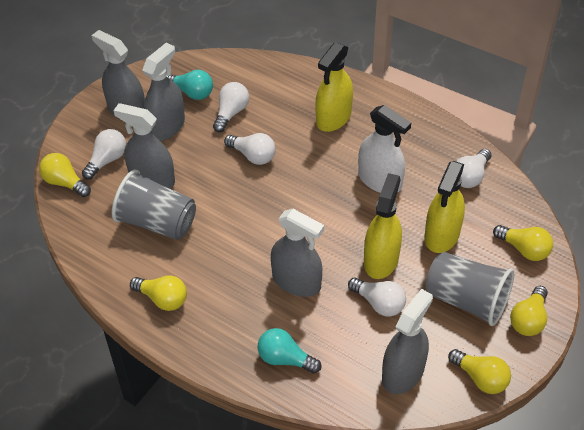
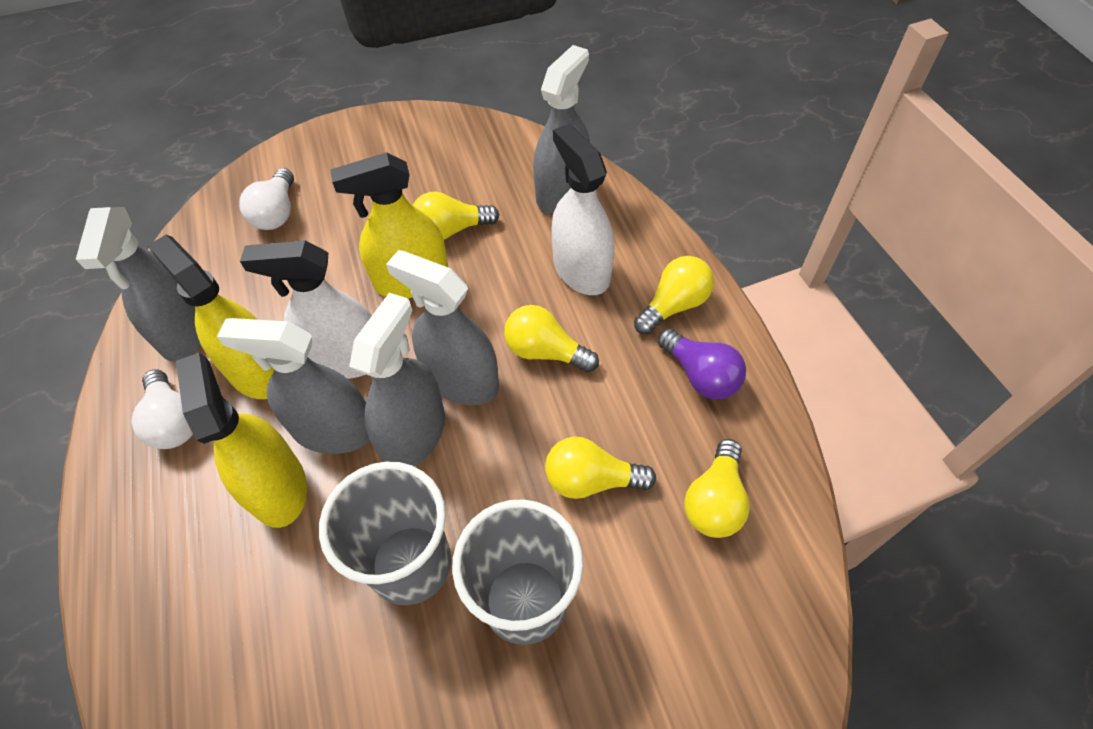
purple light bulb: 0 -> 1
turquoise light bulb: 2 -> 0
white light bulb: 5 -> 2
white spray bottle: 1 -> 2

